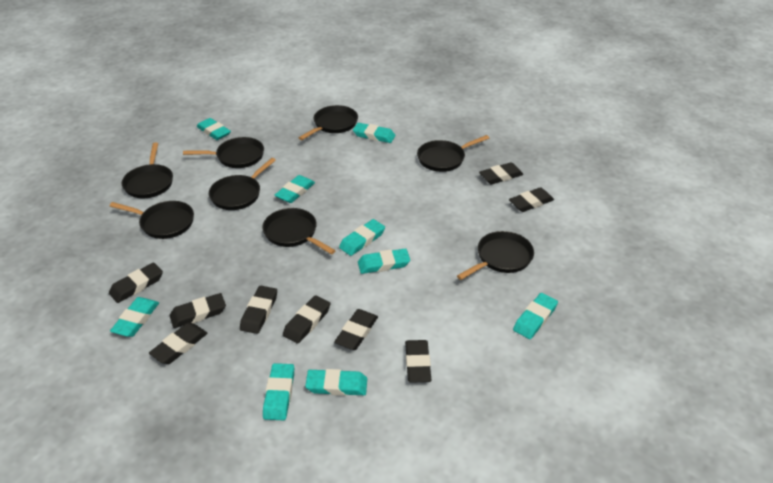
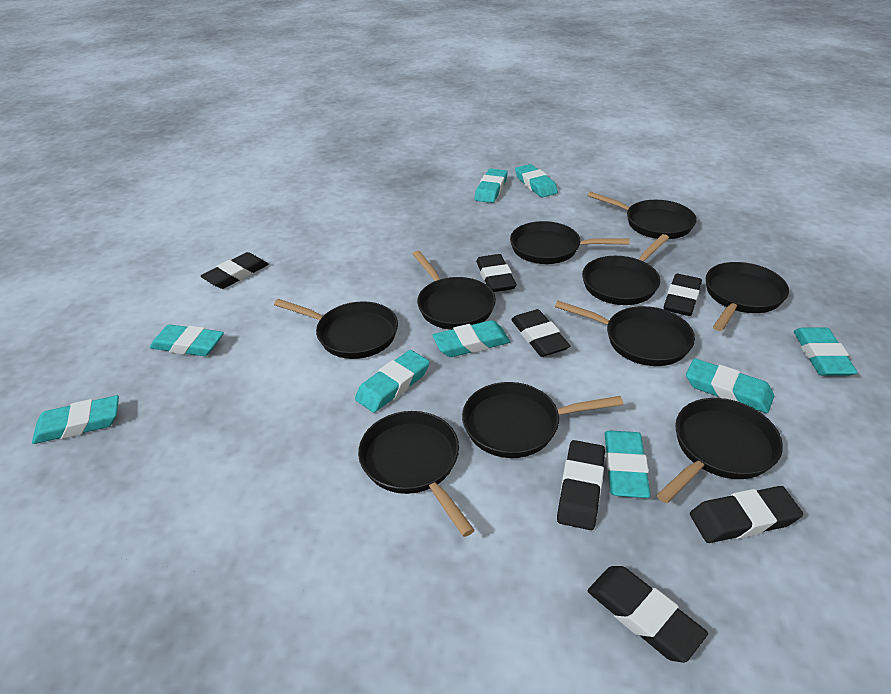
black eraser: 9 -> 7
black pan: 8 -> 10

